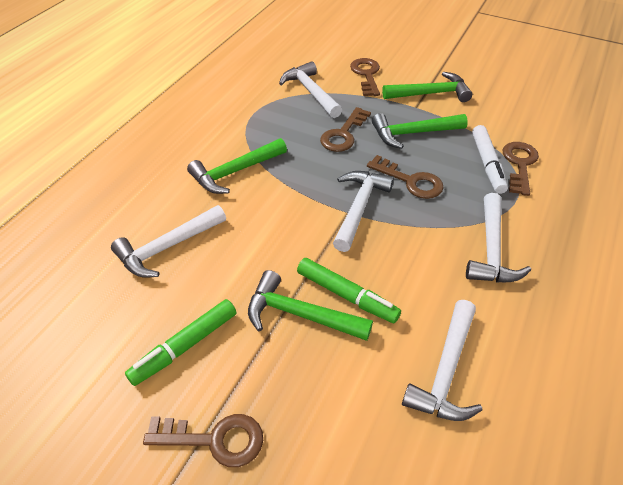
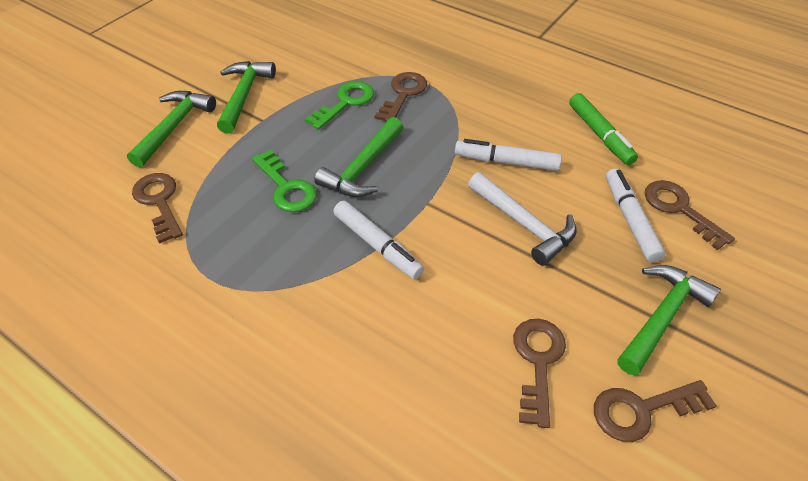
green key: 0 -> 2
green marker: 2 -> 1
white hammer: 5 -> 1
white marker: 1 -> 3

